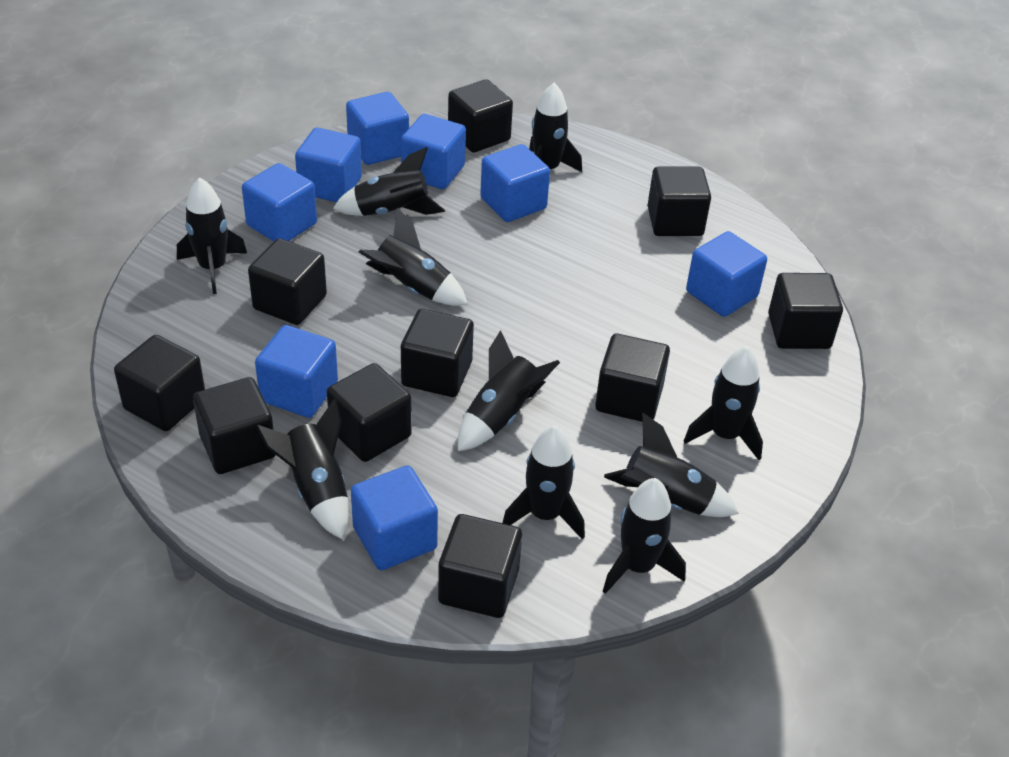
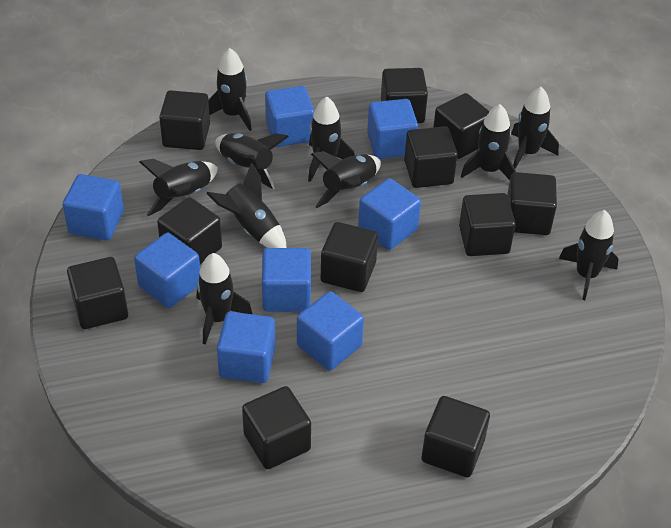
black cube: 10 -> 11

